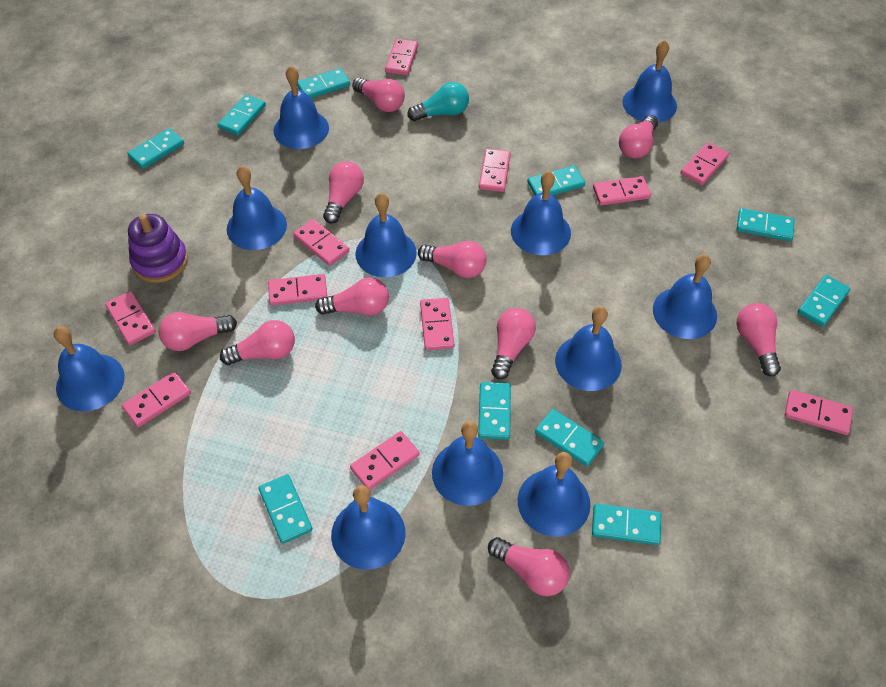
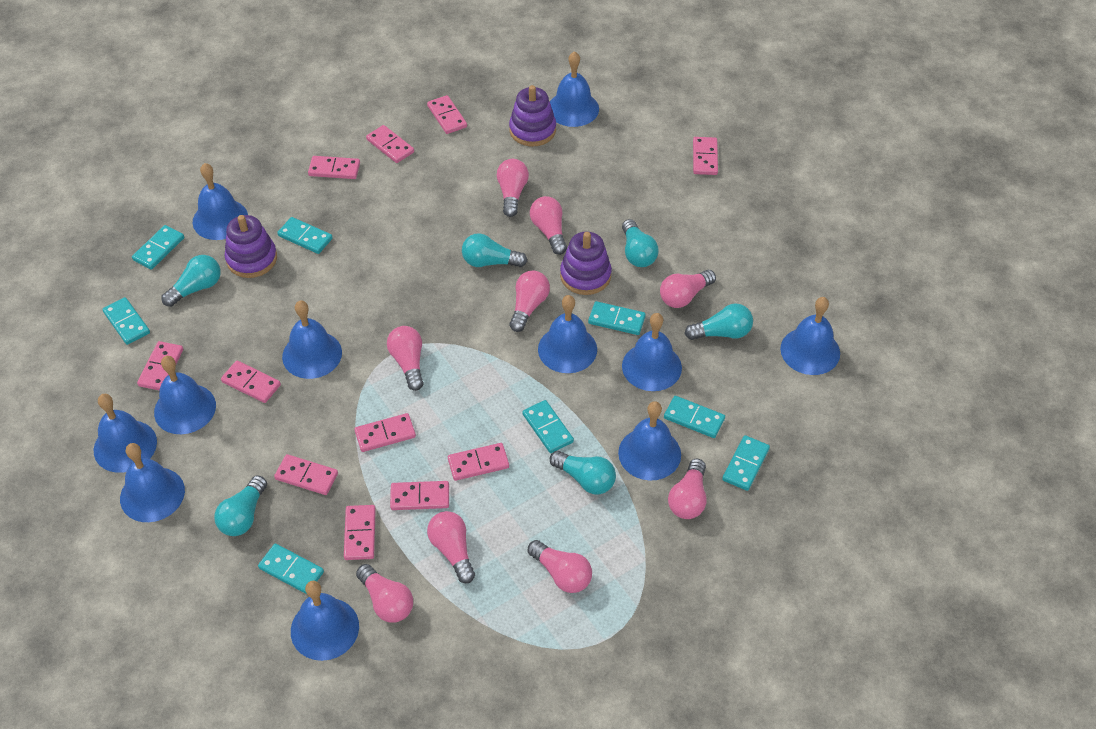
pink light bulb: 10 -> 9
purple stacking toy: 1 -> 3
turquoise domino: 10 -> 8
turquoise light bulb: 1 -> 6

